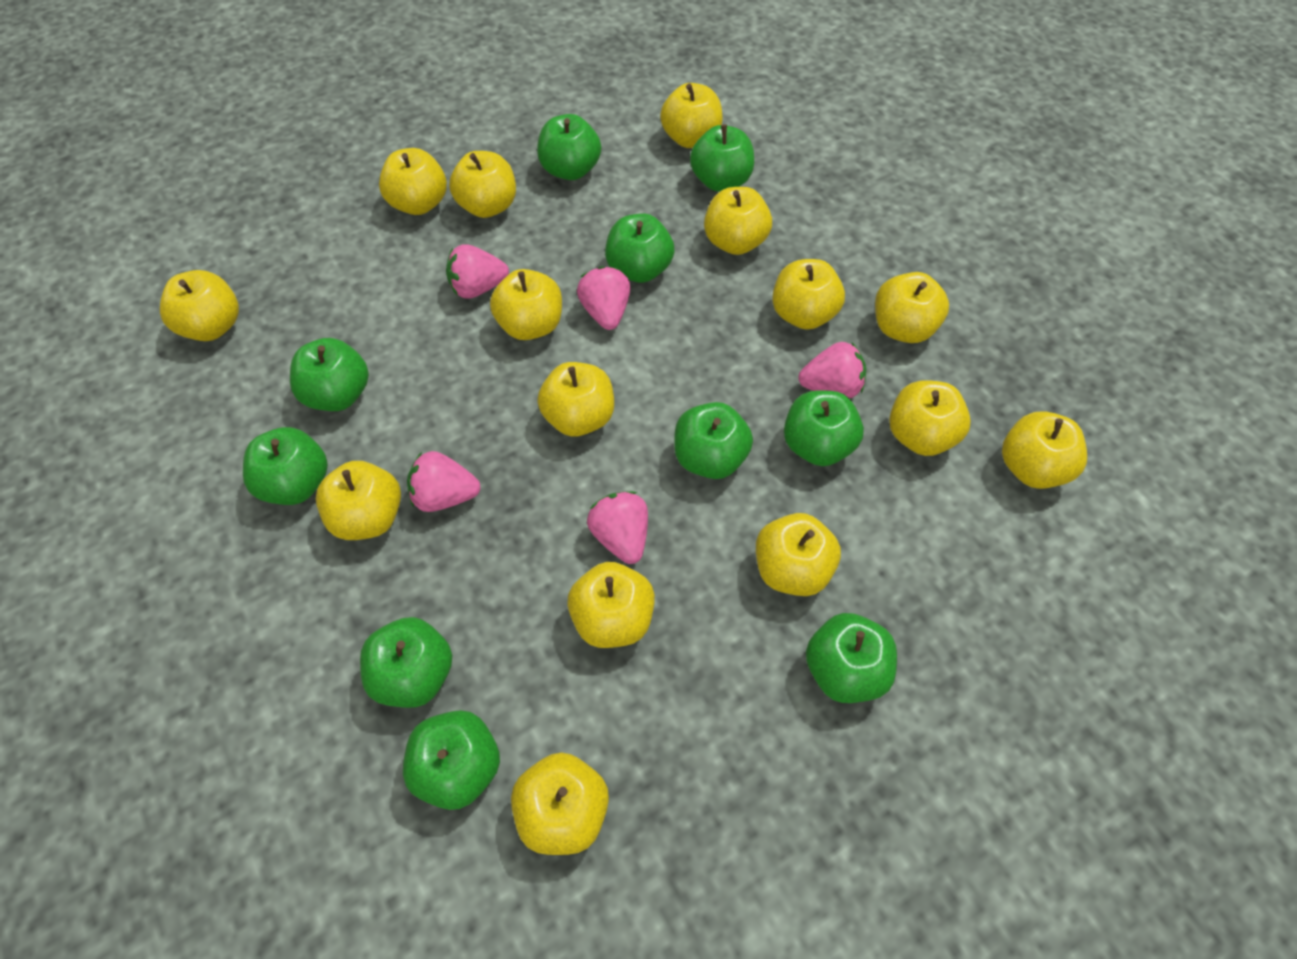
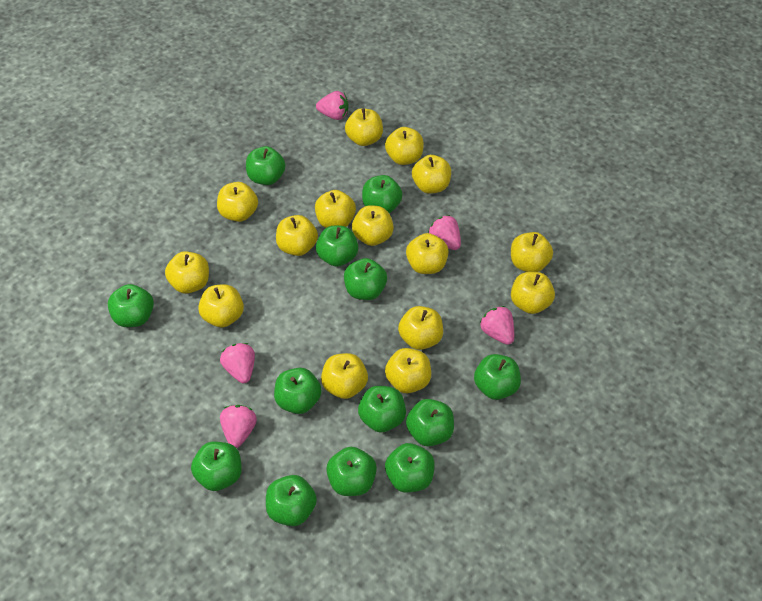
green apple: 10 -> 13

